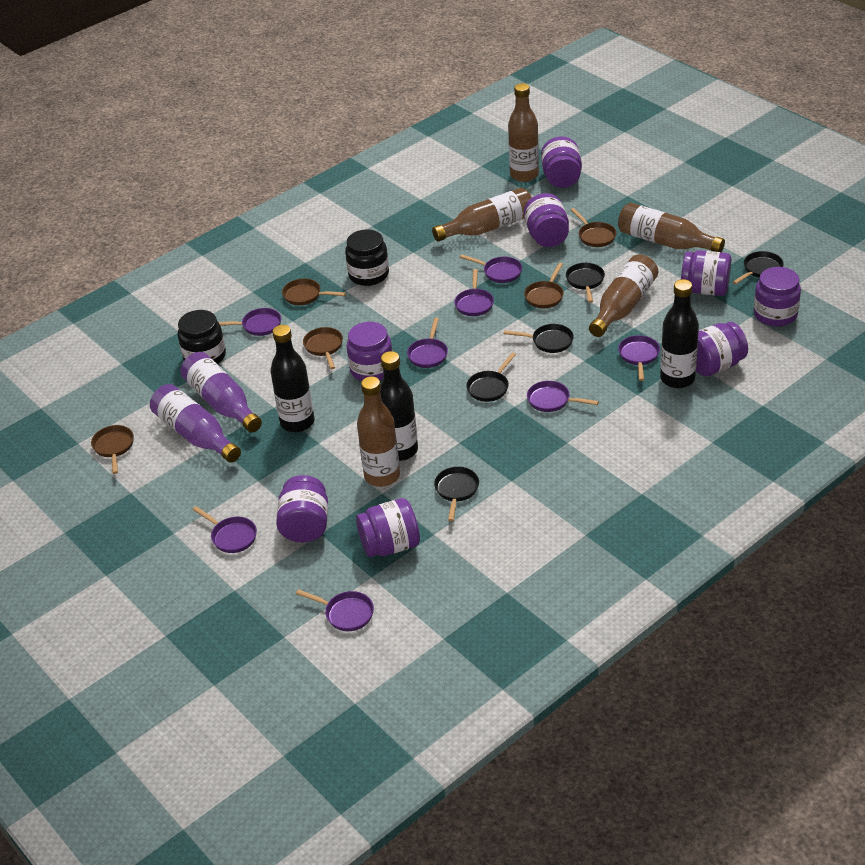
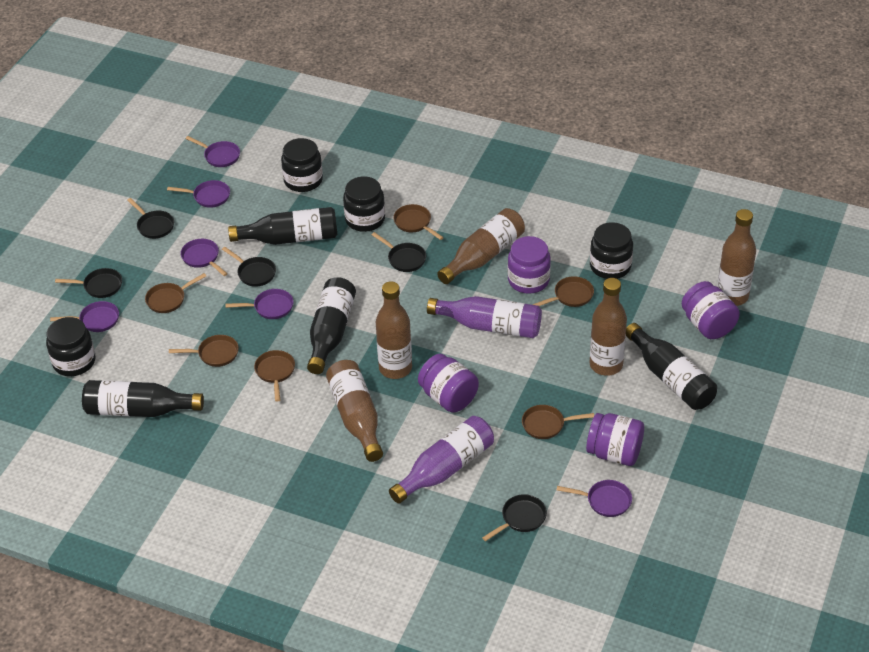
black bottle: 3 -> 4
black jar: 2 -> 4
brown pan: 5 -> 6
purple jar: 8 -> 4
purple pan: 8 -> 6

